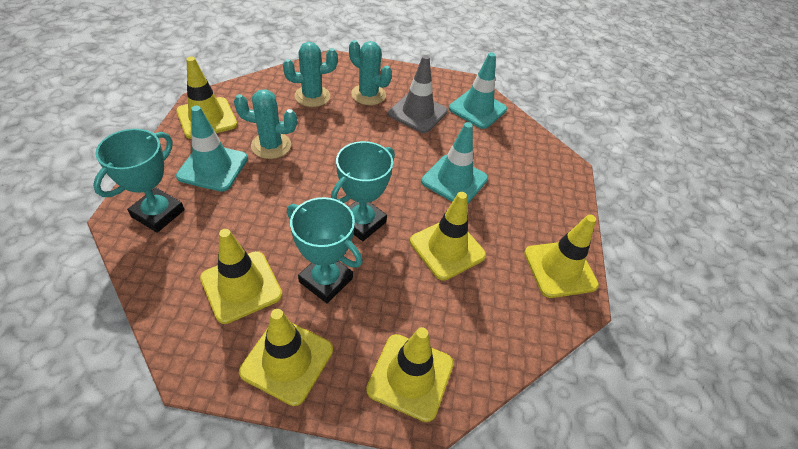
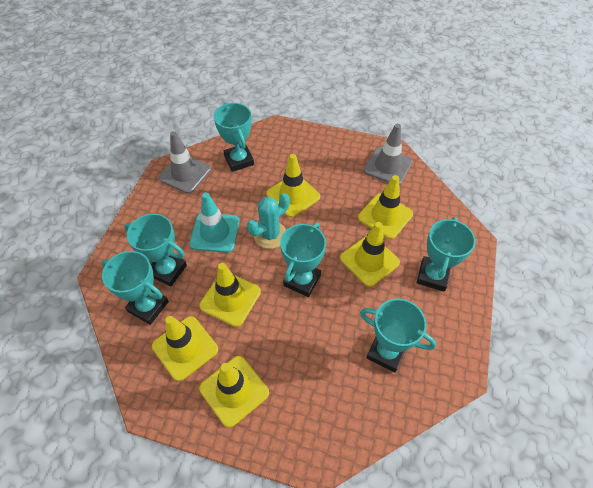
grey traffic cone: 1 -> 2
turquoise cactus: 3 -> 1
turquoise traffic cone: 3 -> 1
turquoise trophy: 3 -> 6

